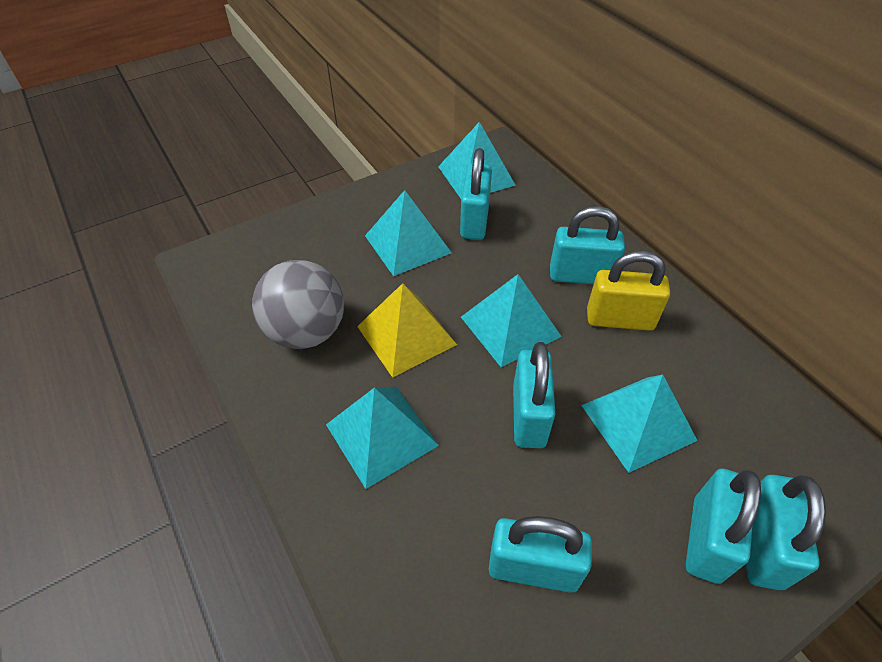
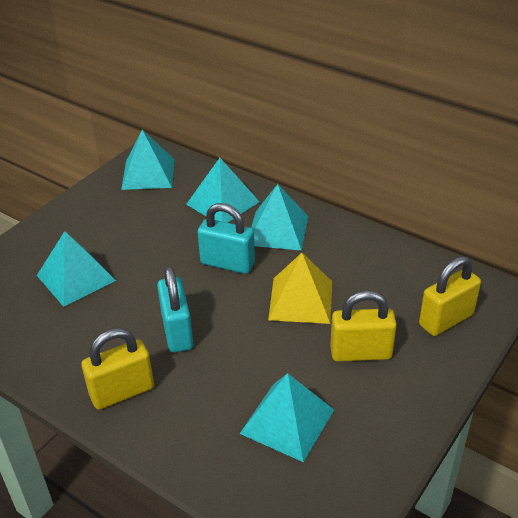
grey ball: 1 -> 0
turquoise padlock: 6 -> 2
yellow padlock: 1 -> 3

